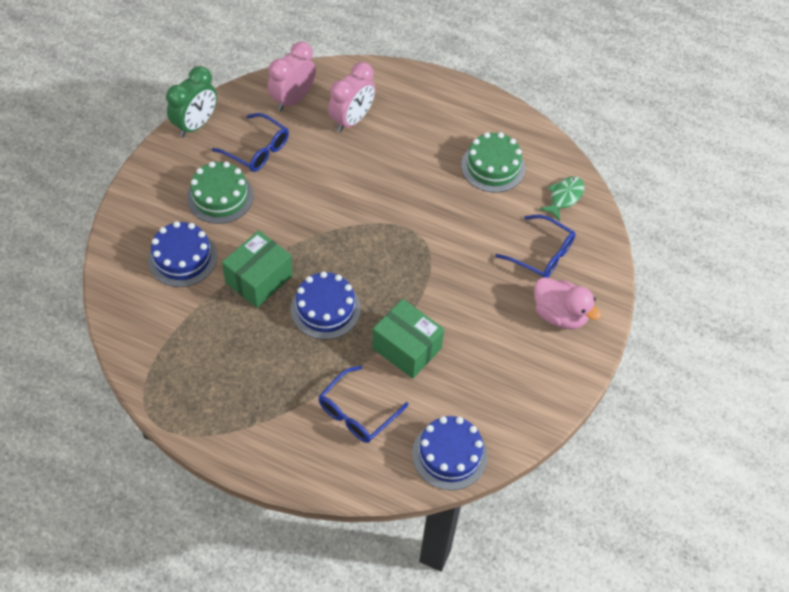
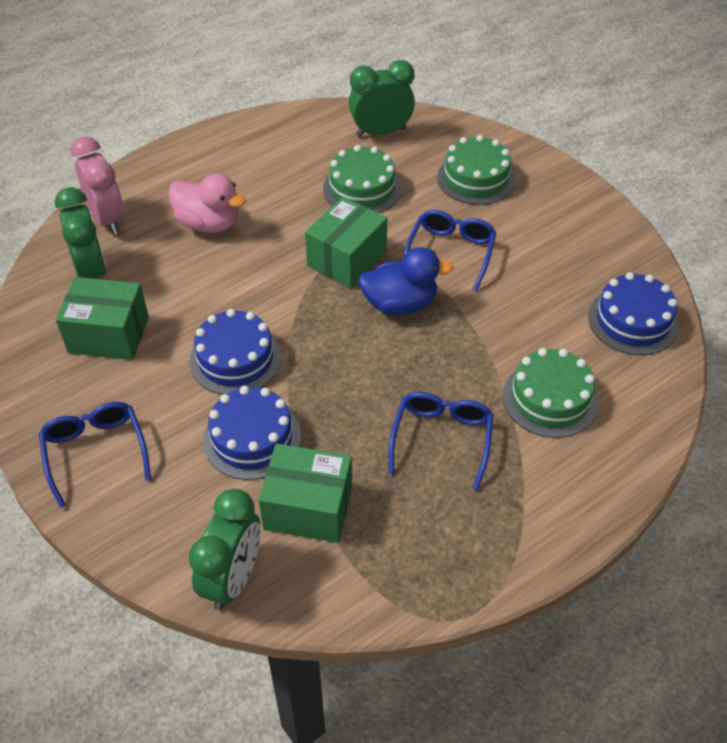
blue duck: 0 -> 1
green box: 2 -> 3
green cake: 2 -> 3
green clock: 1 -> 3
green fish: 1 -> 0
pink clock: 2 -> 1

